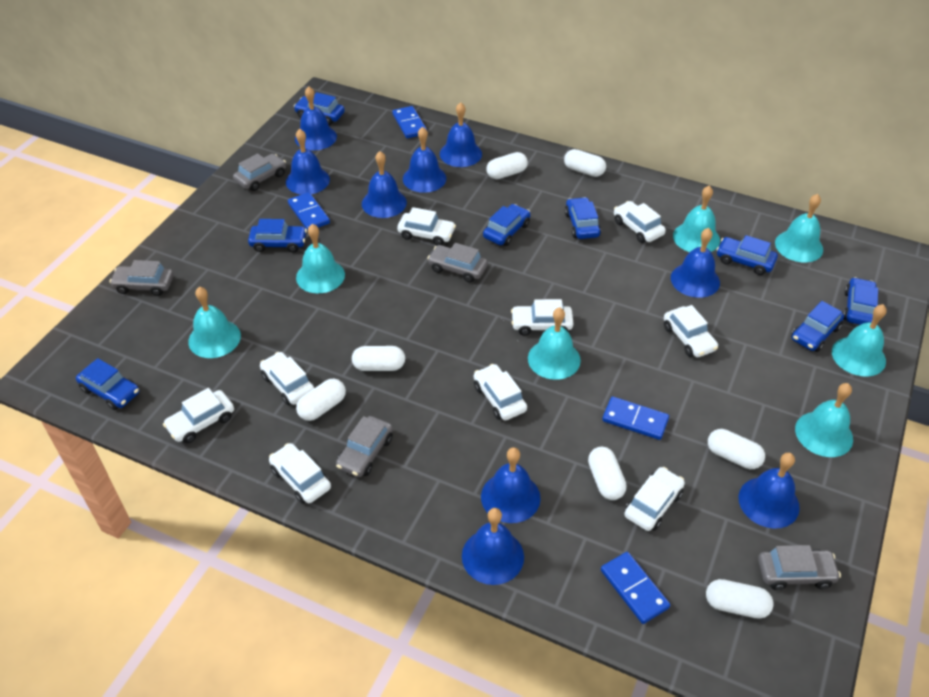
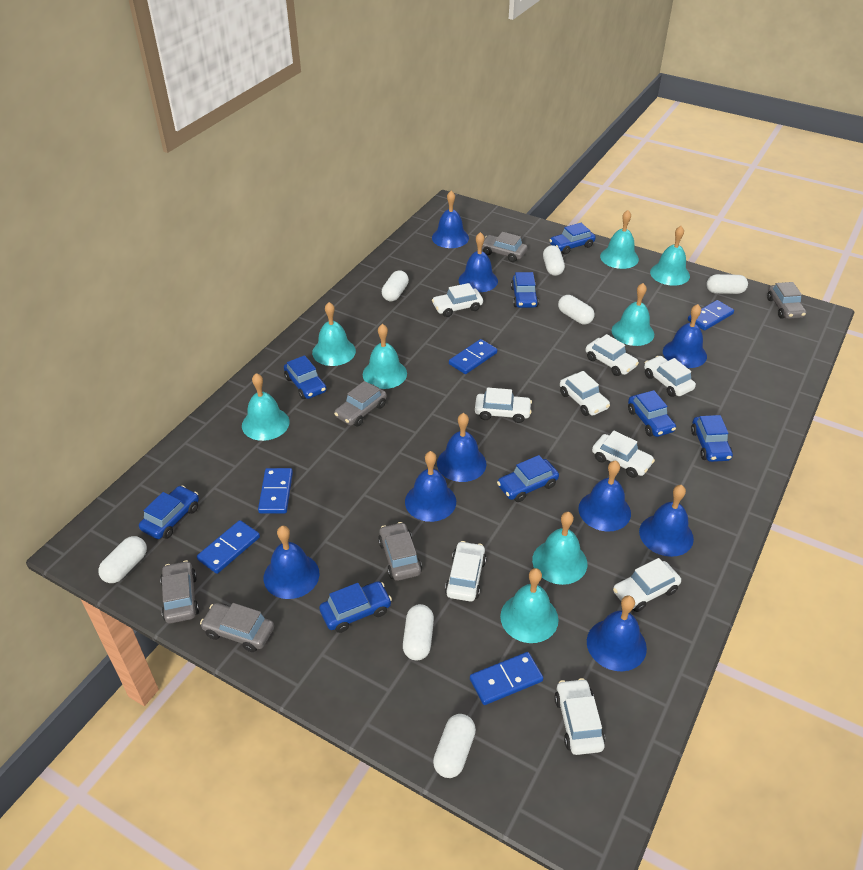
blue domino: 4 -> 5
grey car: 5 -> 6
turquoise bell: 7 -> 8

